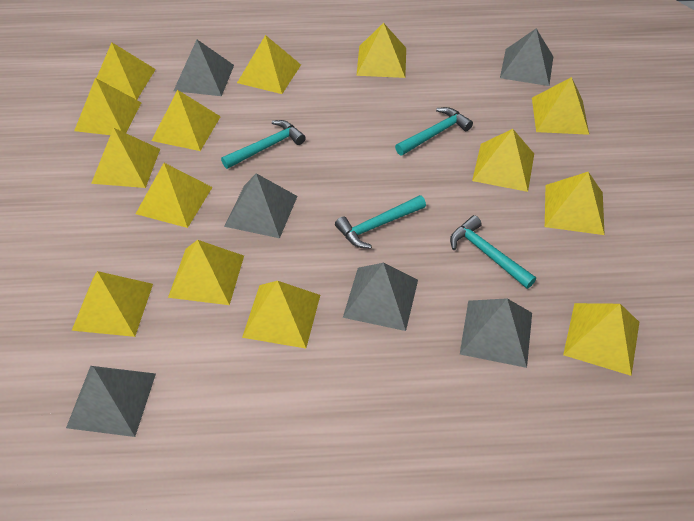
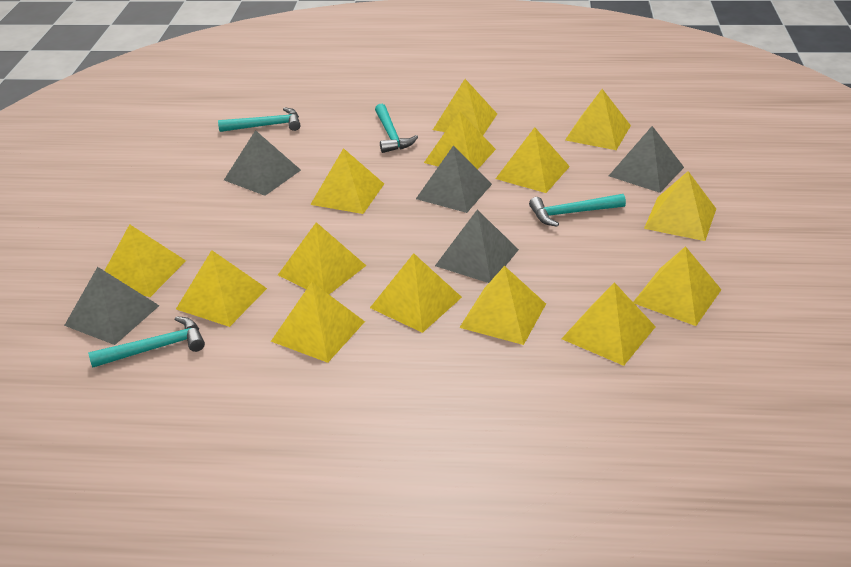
grey pyramid: 6 -> 5

